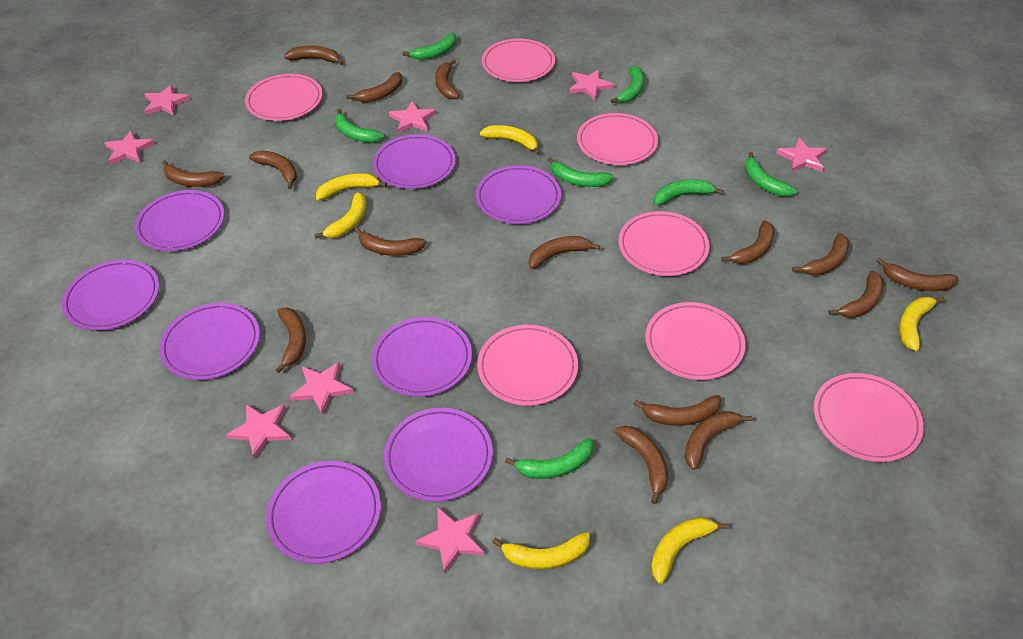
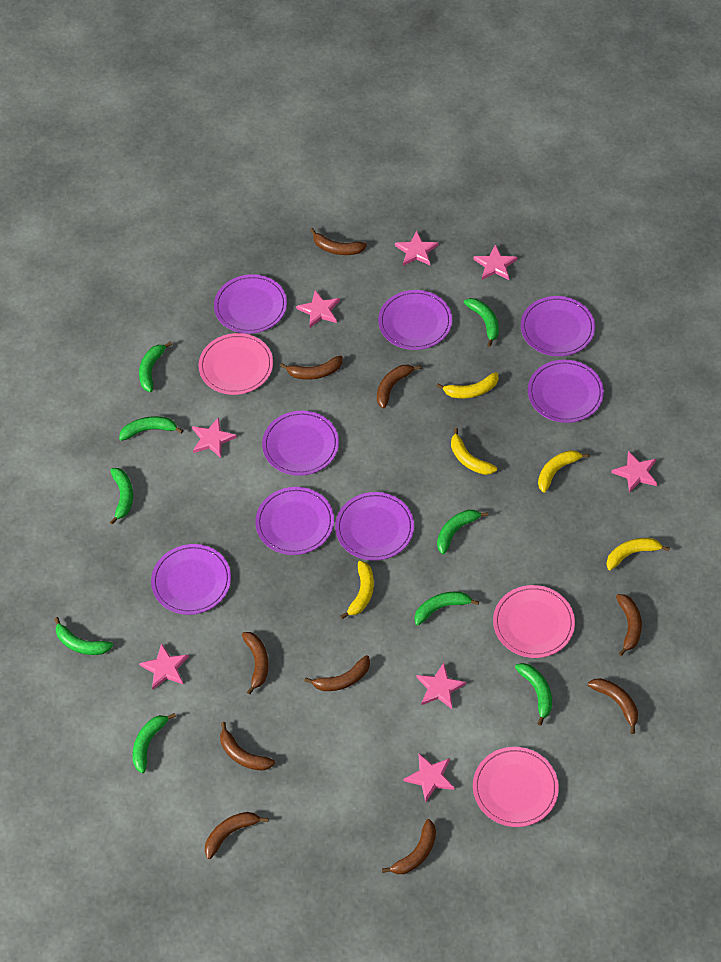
brown banana: 15 -> 10
green banana: 7 -> 9
pink plate: 7 -> 3
yellow banana: 6 -> 5

